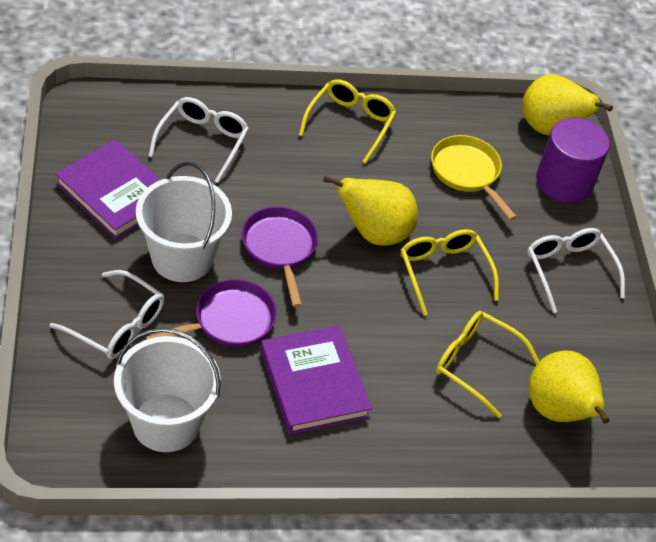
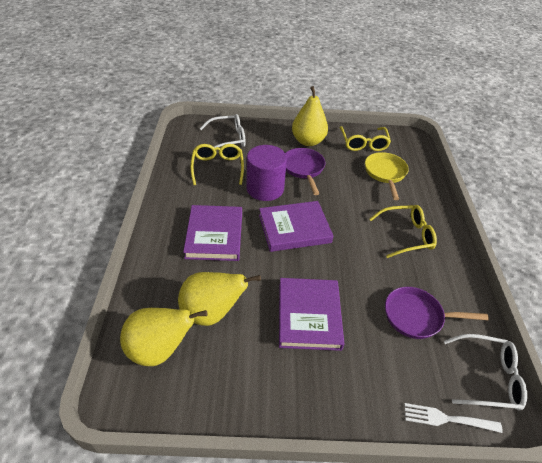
purple book: 2 -> 3
white bucket: 2 -> 0
white fork: 0 -> 1
white glasses: 3 -> 2

